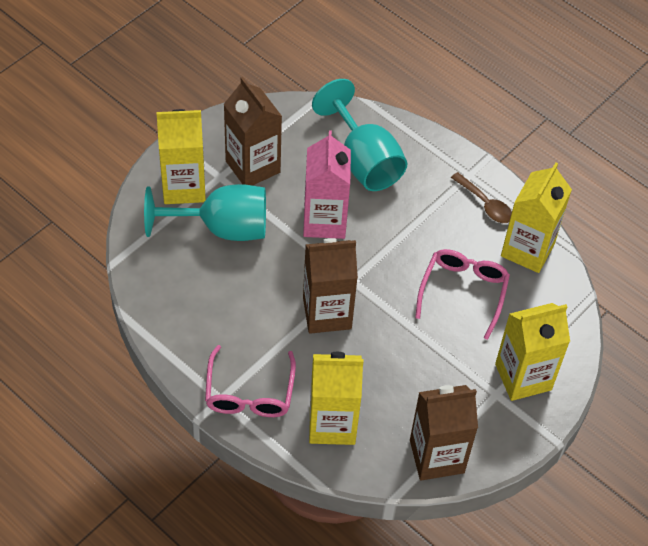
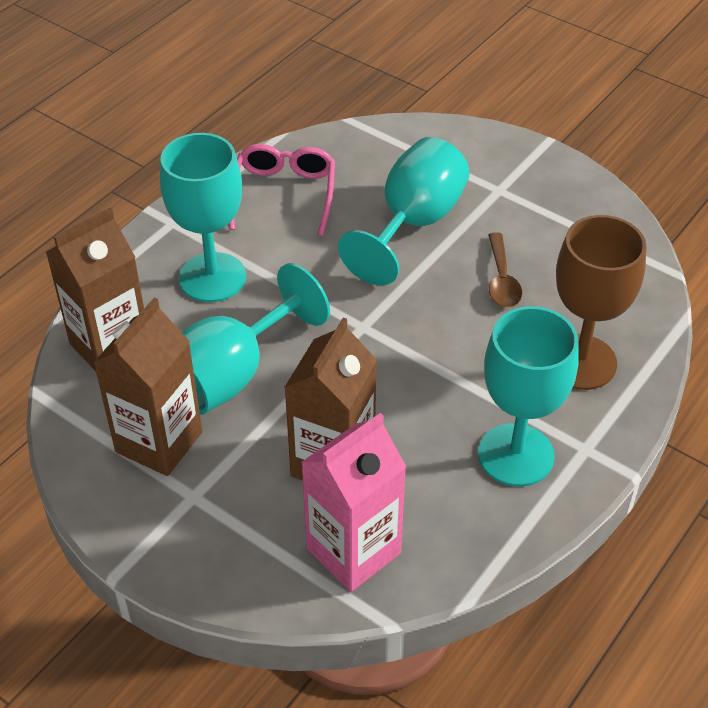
brown goblet: 0 -> 1
pink glasses: 2 -> 1
turquoise goblet: 2 -> 4
yellow carton: 4 -> 0

